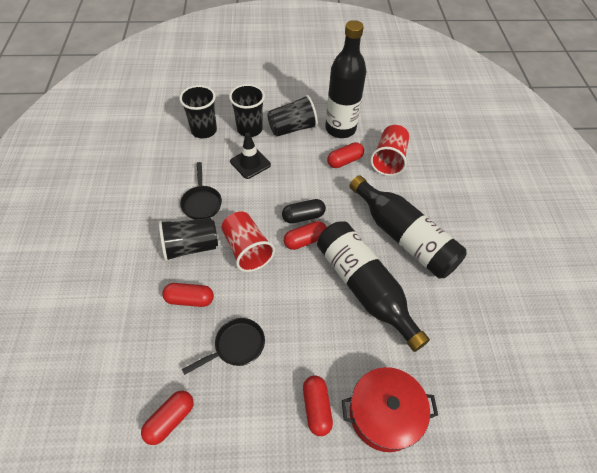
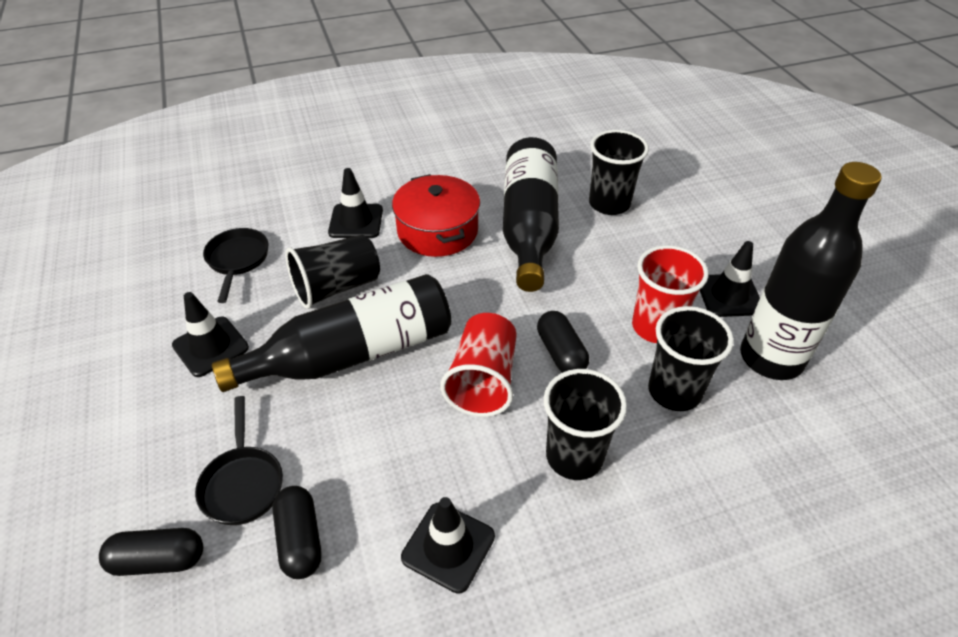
black capsule: 1 -> 3
black traffic cone: 1 -> 4
red capsule: 5 -> 0

